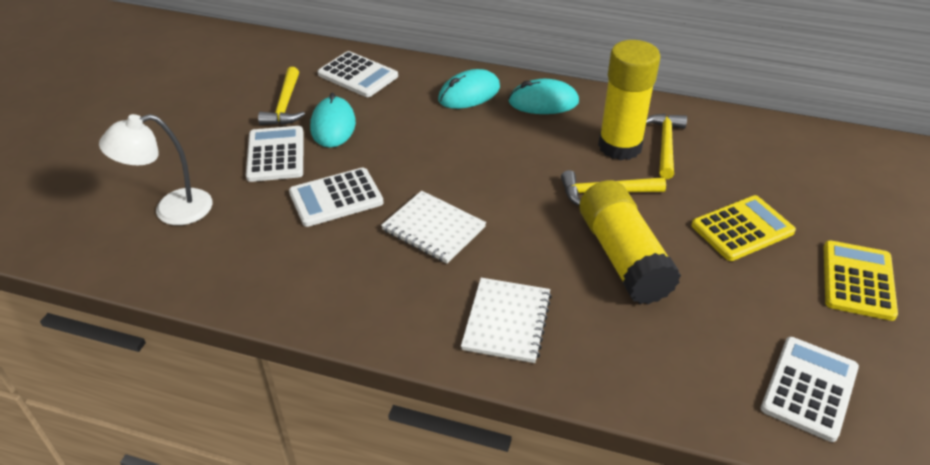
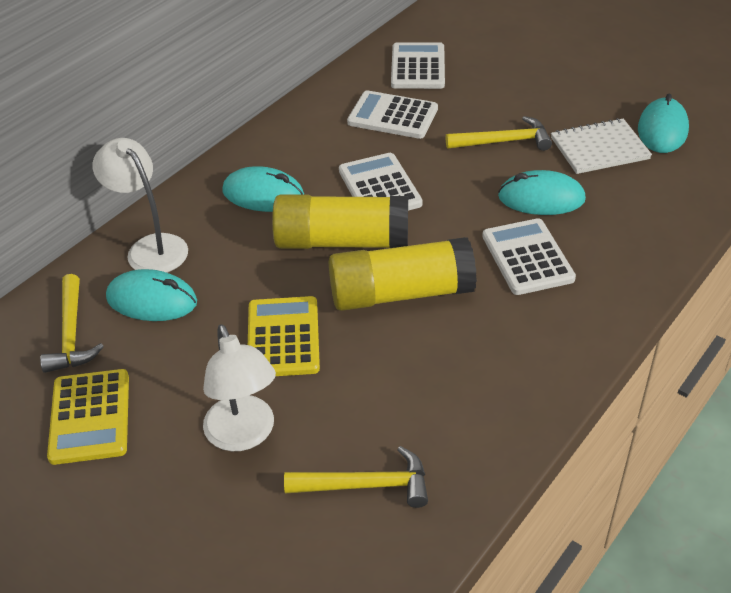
turquoise mouse: 3 -> 4
white lamp: 1 -> 2
white notebook: 2 -> 1

